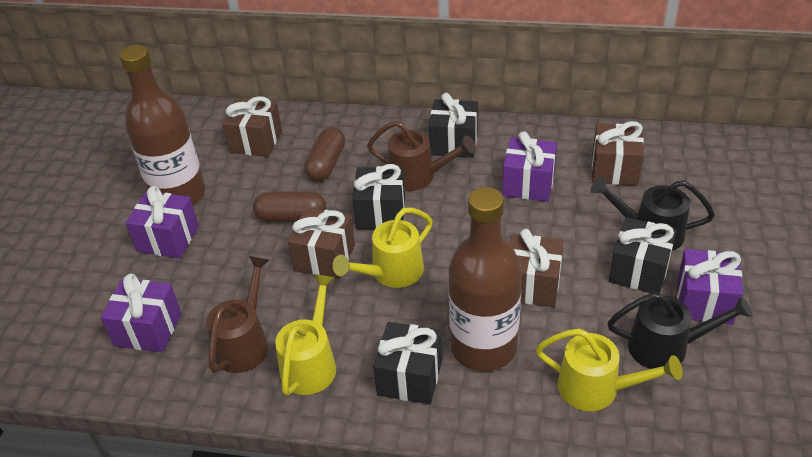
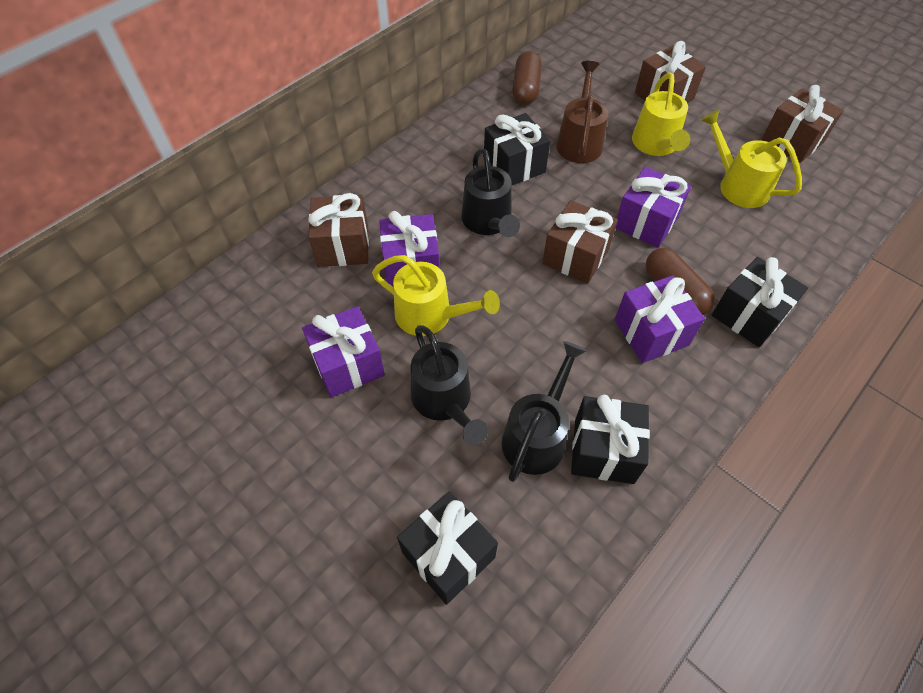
black watering can: 2 -> 3
brown bottle: 2 -> 0
brown watering can: 2 -> 1

